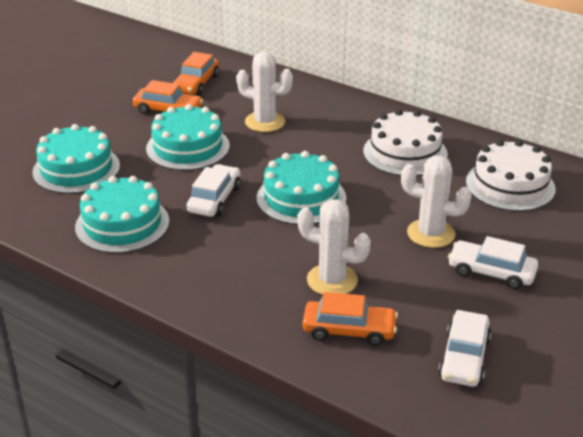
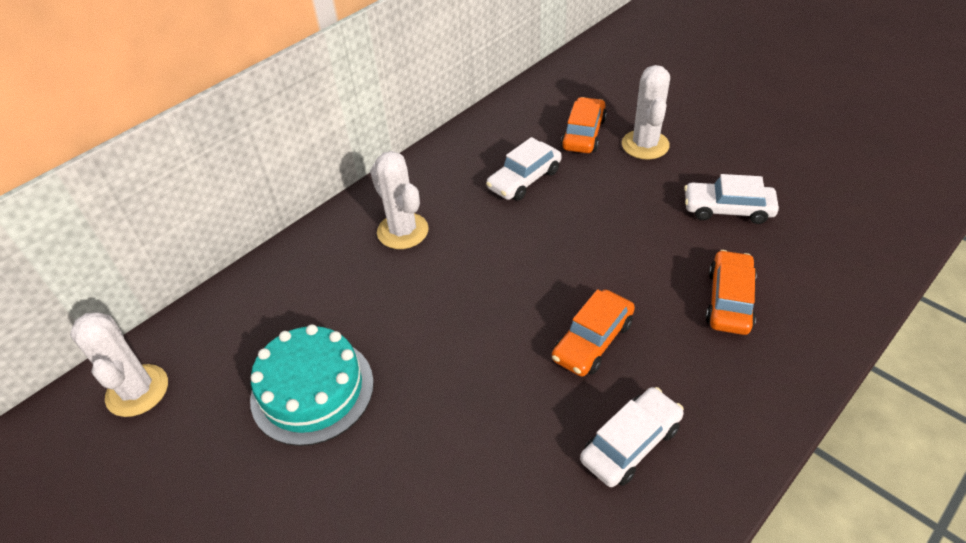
turquoise cake: 4 -> 1
white cake: 2 -> 0

